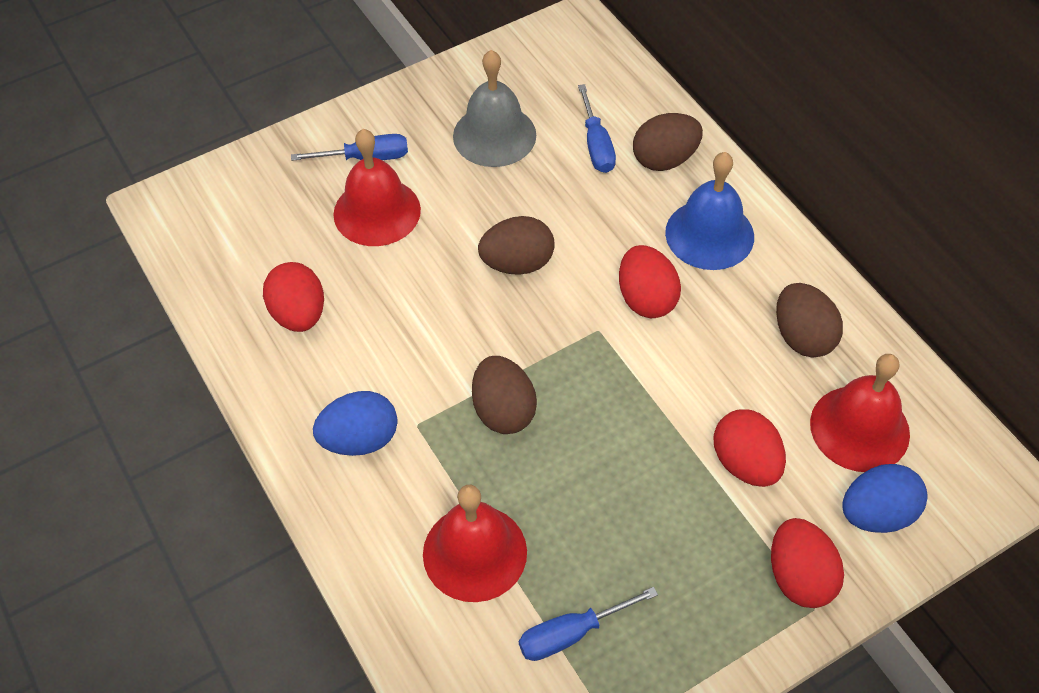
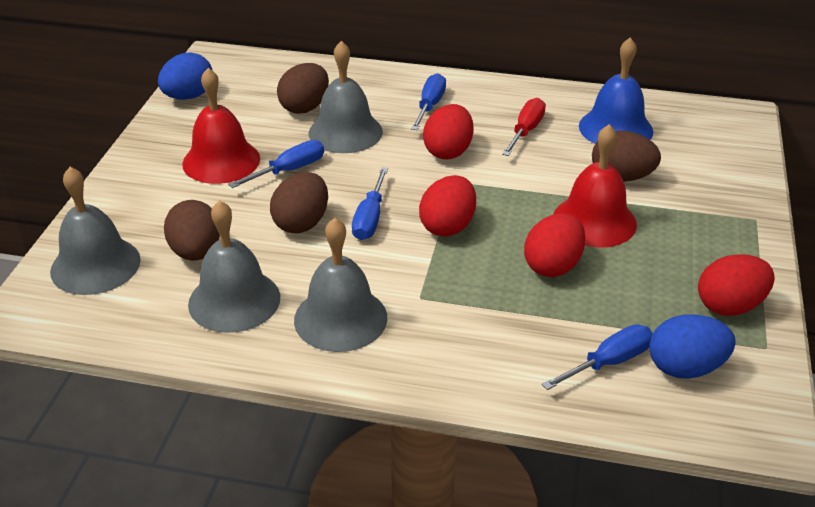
blue screwdriver: 3 -> 4
grey bell: 1 -> 4
red bell: 3 -> 2
red screwdriver: 0 -> 1

